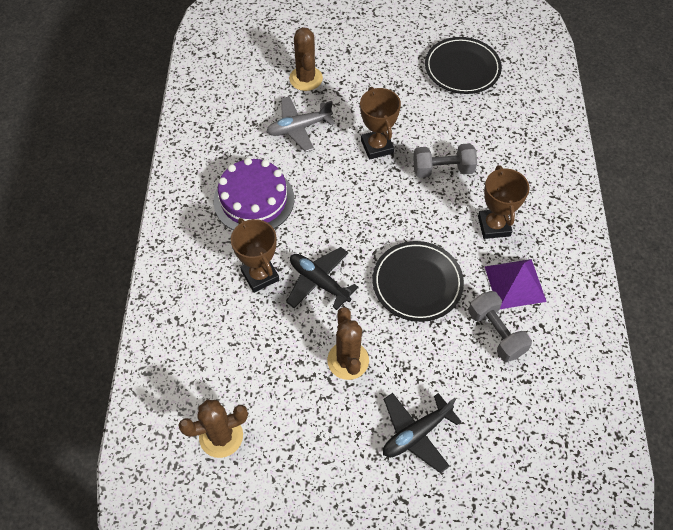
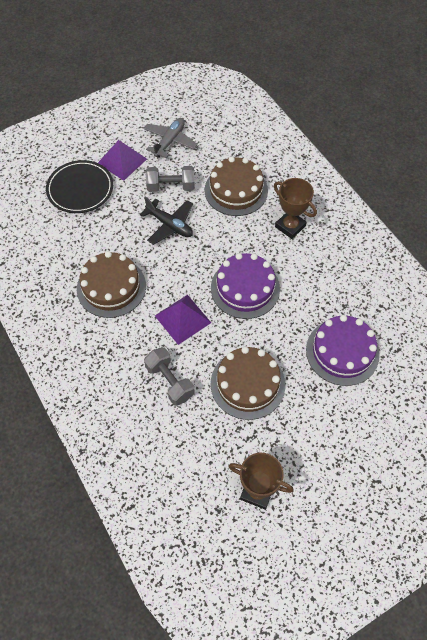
black plane: 2 -> 1
black plate: 2 -> 1
brown cactus: 3 -> 0
brown cake: 0 -> 3
brown trophy: 3 -> 2
purple cake: 1 -> 2
purple pyramid: 1 -> 2

